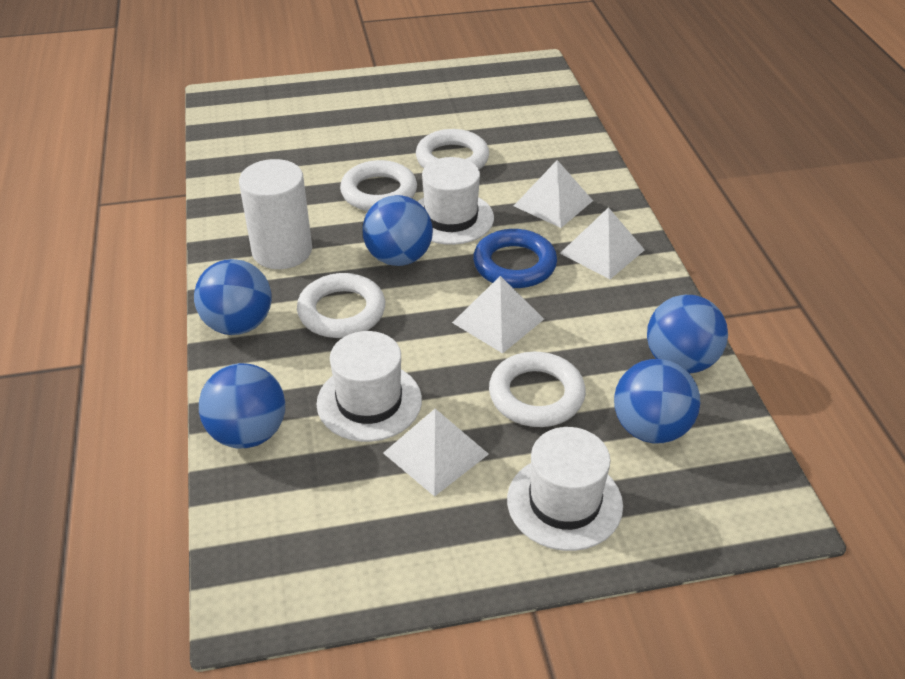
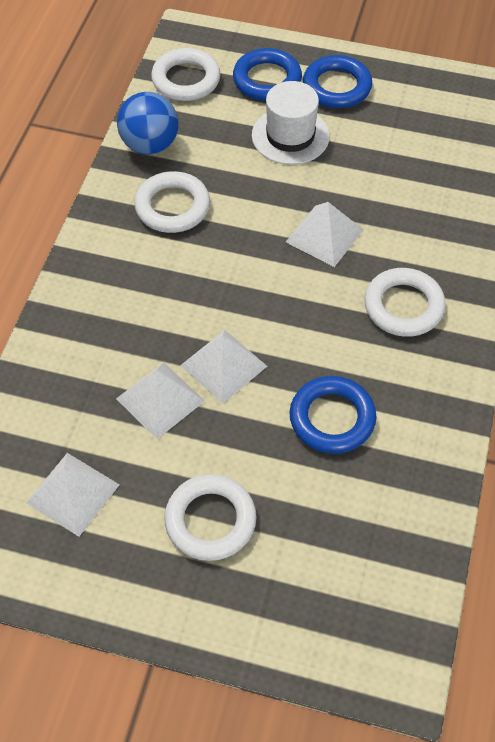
blue ball: 5 -> 1
blue ring: 1 -> 3
white cylinder: 1 -> 0
white hat: 3 -> 1

